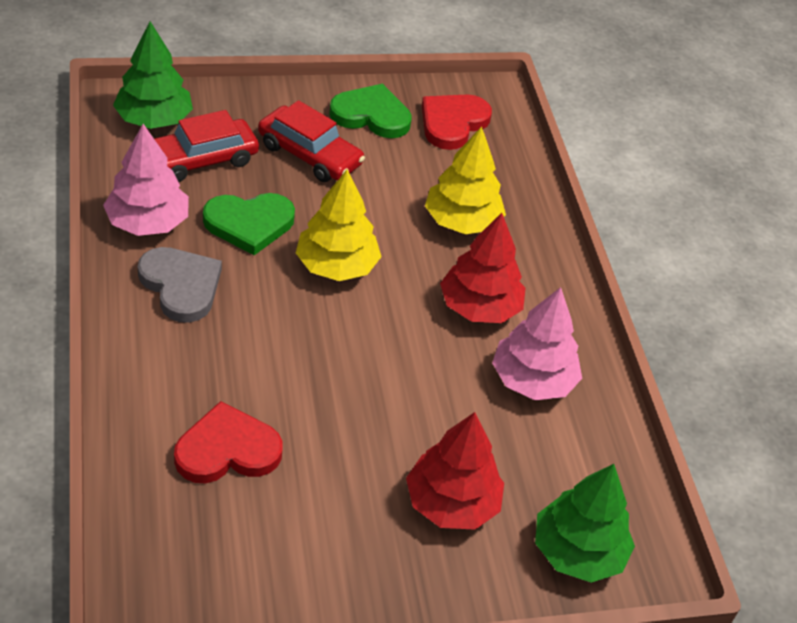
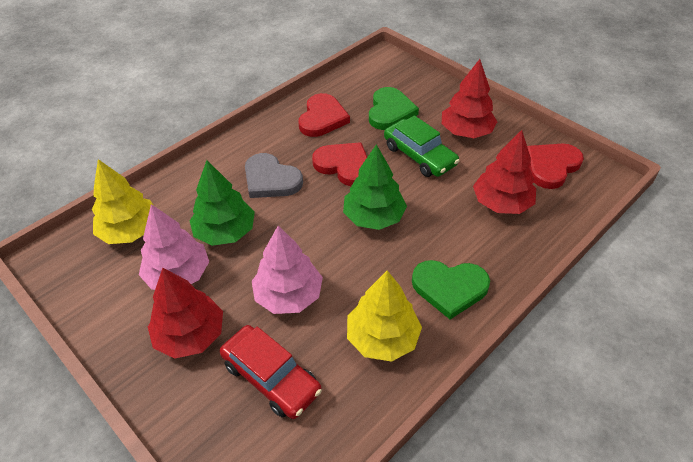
green car: 0 -> 1
red car: 2 -> 1
red heart: 2 -> 3
red tree: 2 -> 3

